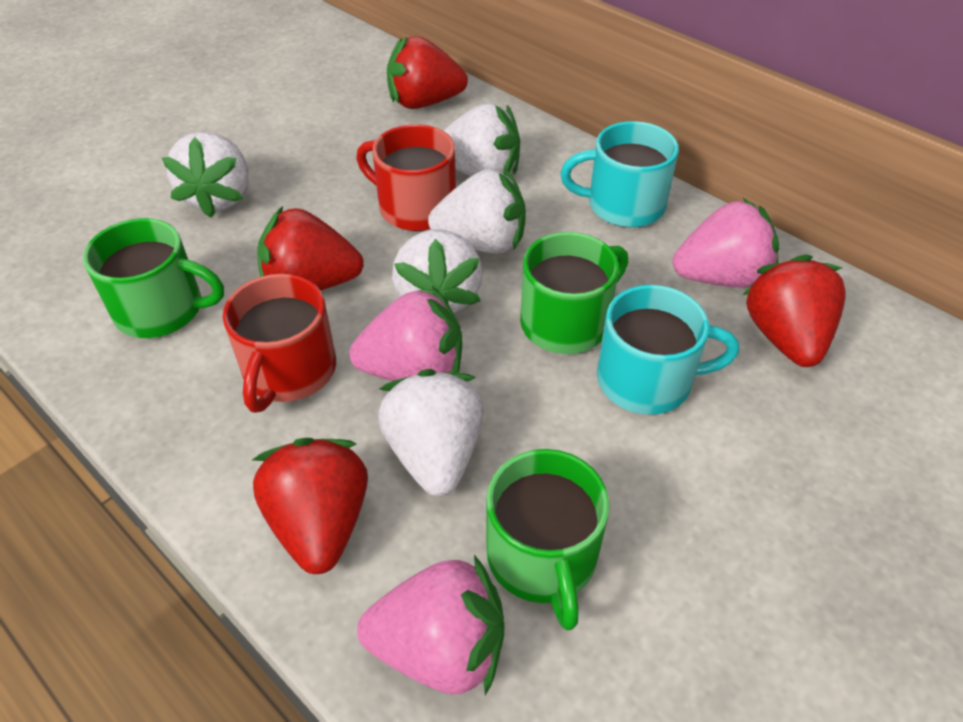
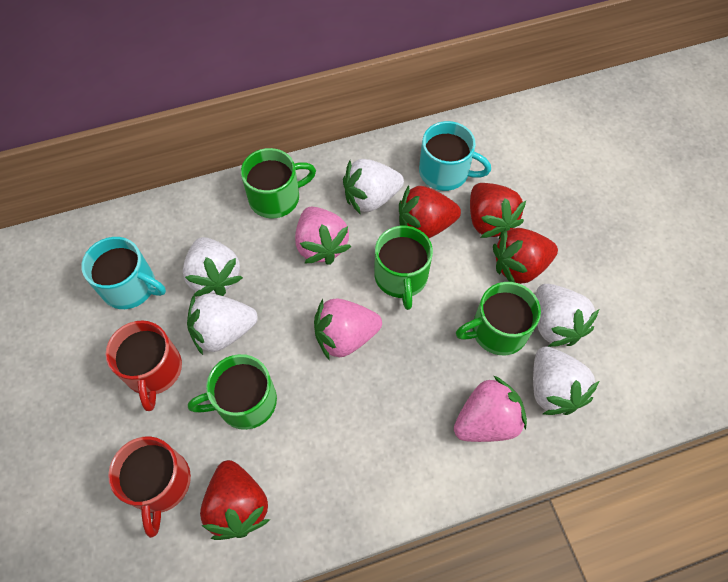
green mug: 3 -> 4

